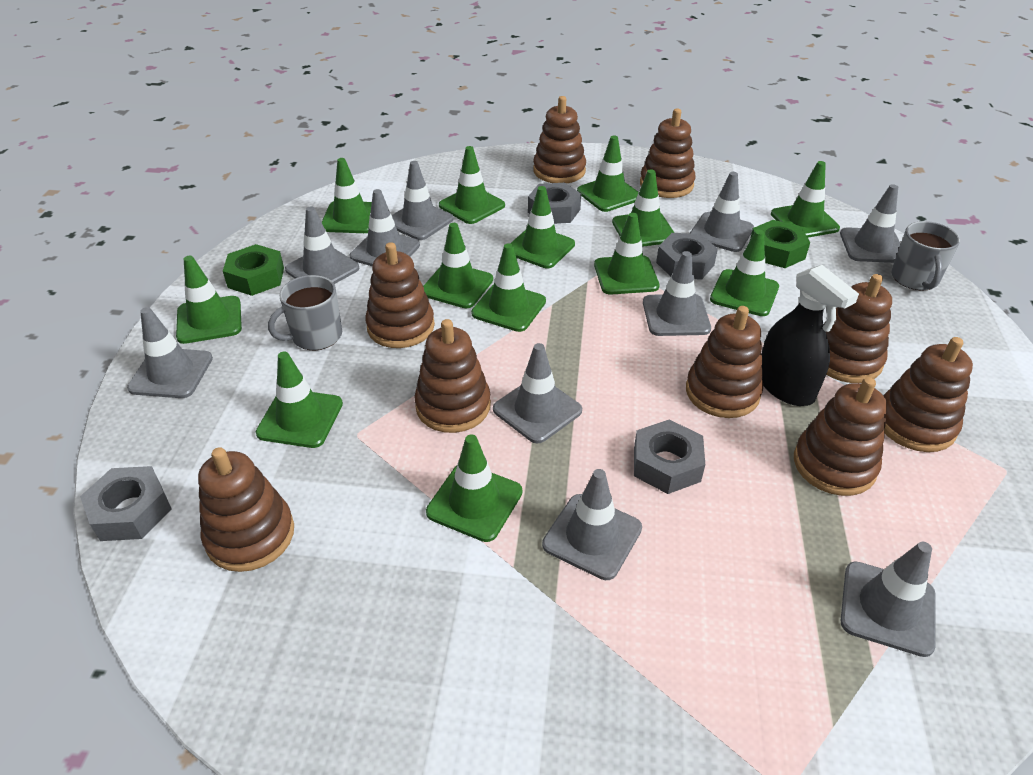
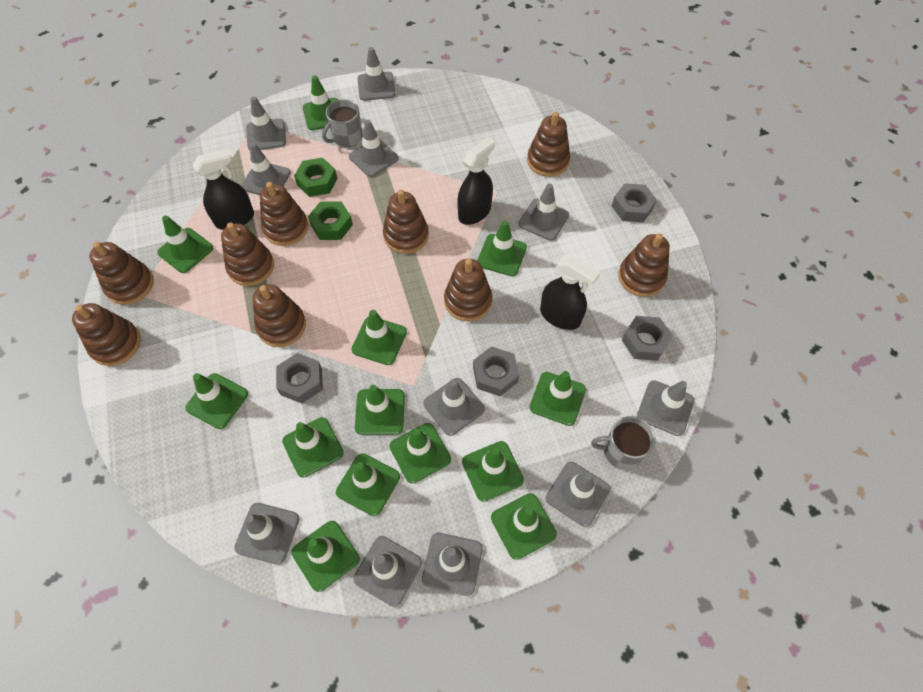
black spray bottle: 1 -> 3
grey traffic cone: 10 -> 11

